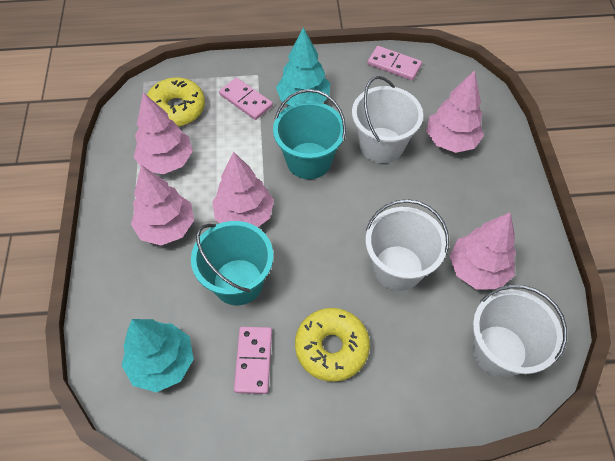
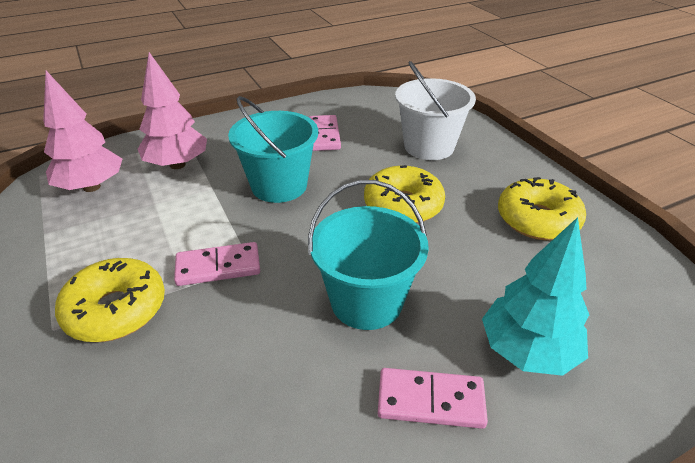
pink tree: 5 -> 2
turquoise tree: 2 -> 1
white bucket: 3 -> 1
yellow donut: 2 -> 3

